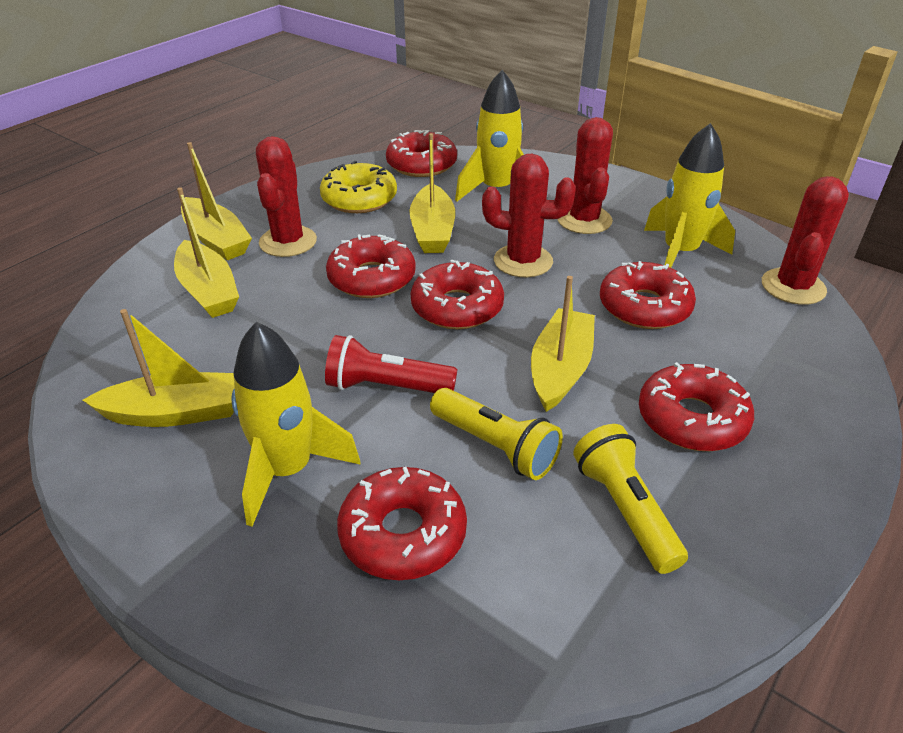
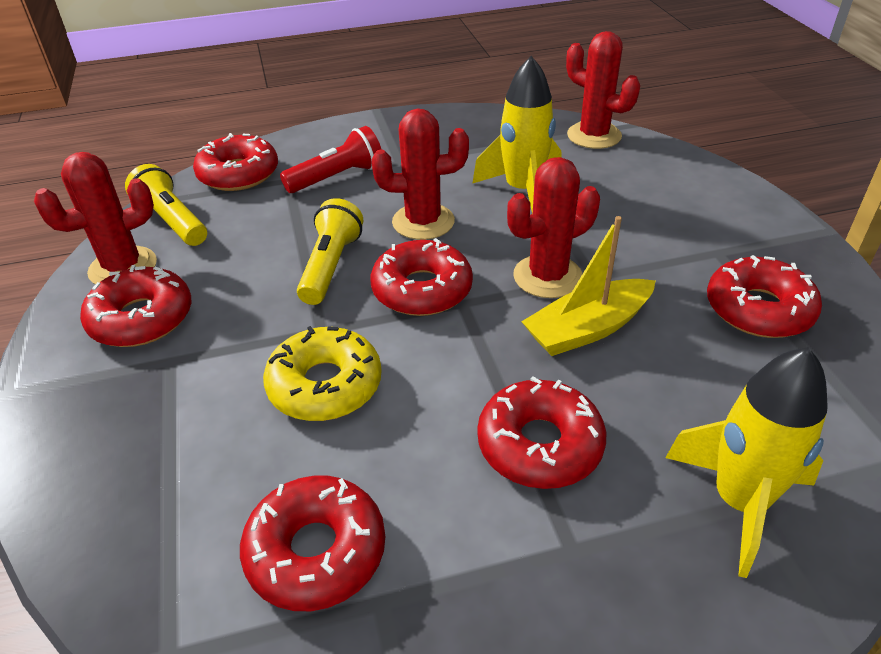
yellow boat: 5 -> 1
yellow rocket: 3 -> 2

